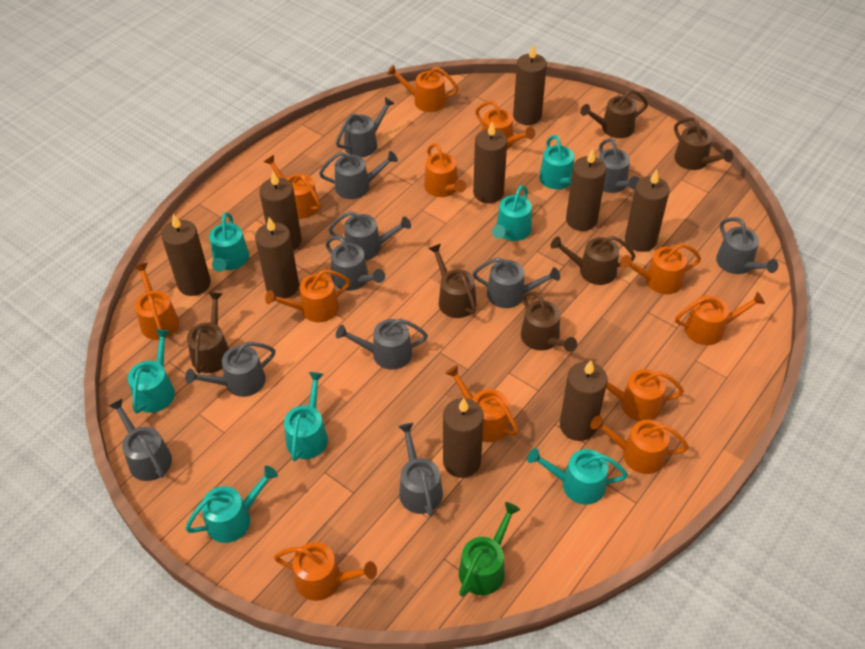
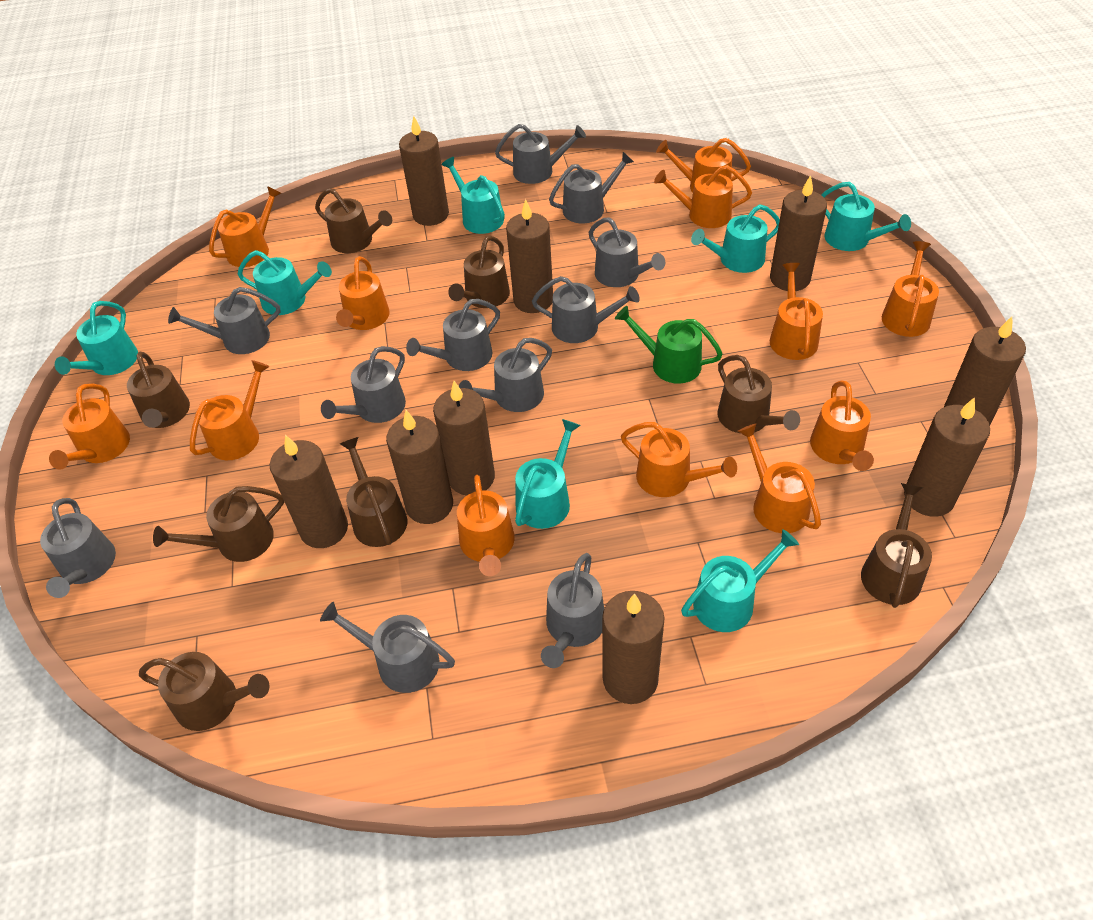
brown watering can: 6 -> 8

